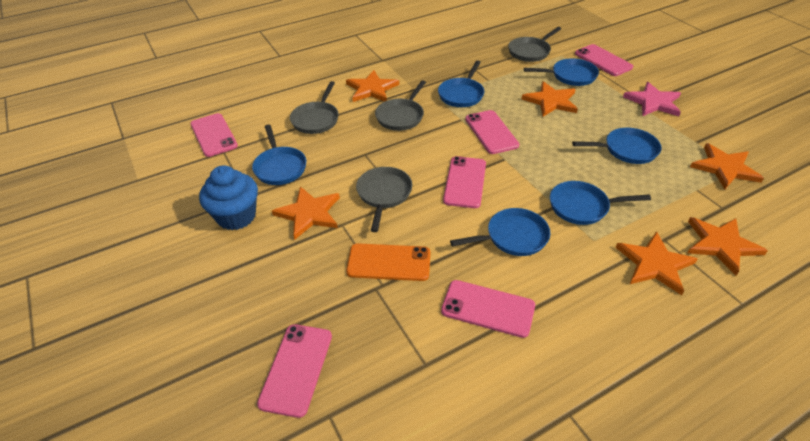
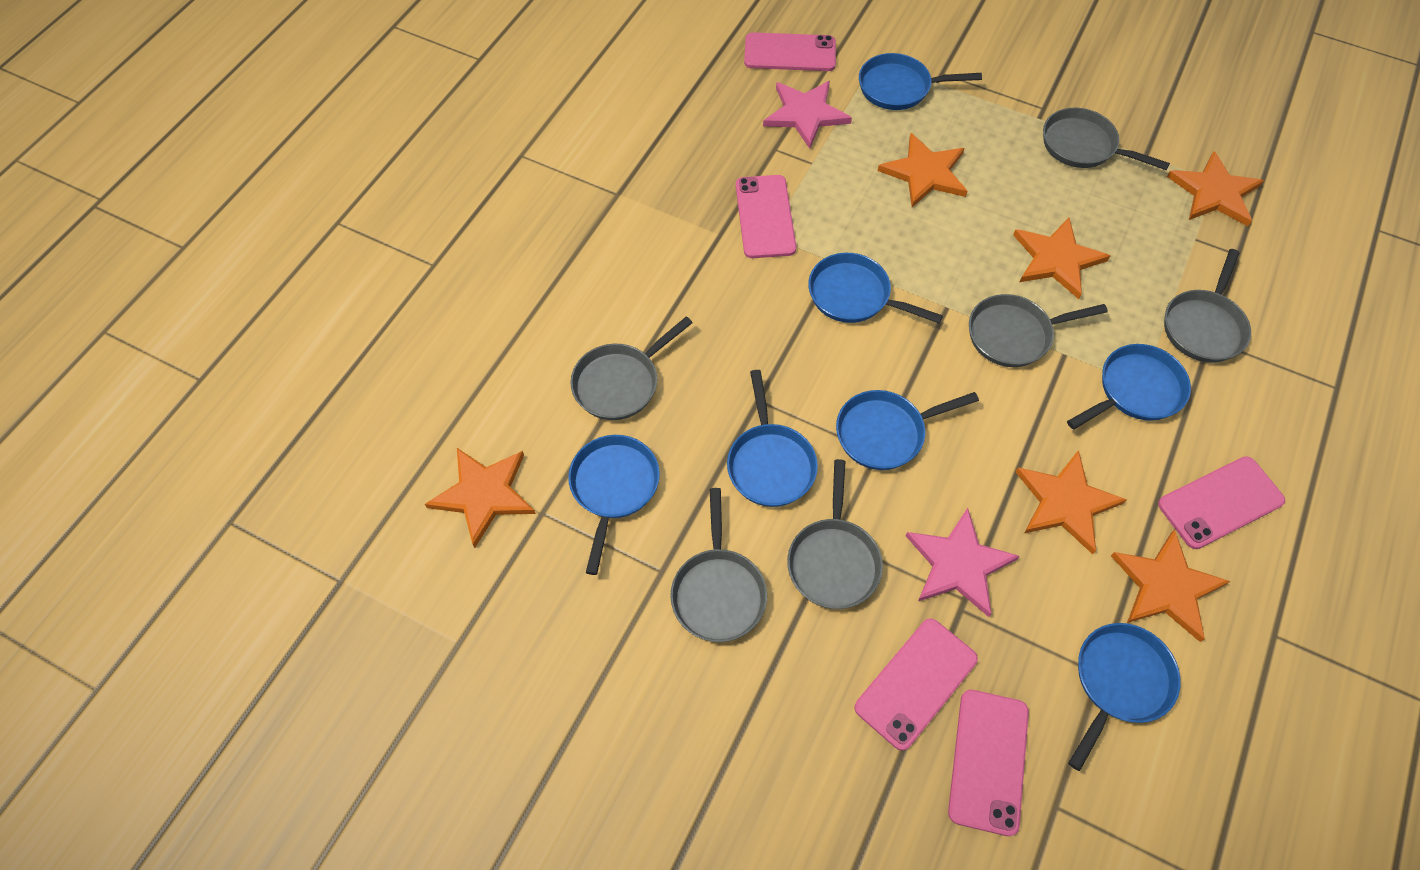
blue cupcake: 1 -> 0
blue pan: 6 -> 7
grey pan: 4 -> 6
orange phone: 1 -> 0
pink phone: 6 -> 5
pink star: 1 -> 2

